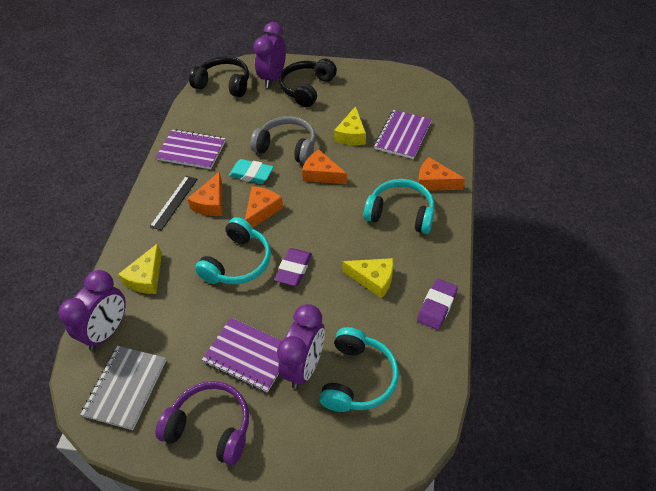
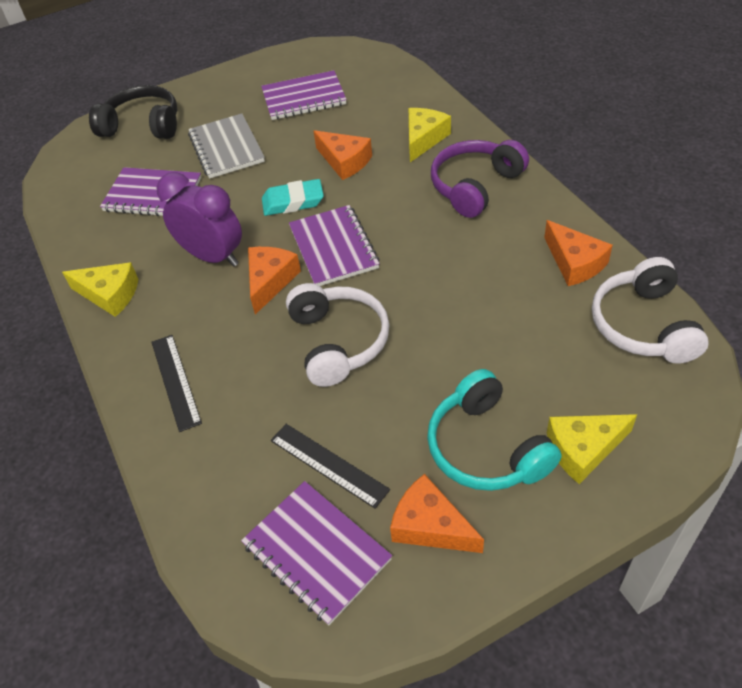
black headphones: 2 -> 1
black ruler: 1 -> 2
grey headphones: 1 -> 0
purple clock: 3 -> 1
purple eraser: 2 -> 0
purple notebook: 3 -> 4
turquoise headphones: 3 -> 1
white headphones: 0 -> 2

